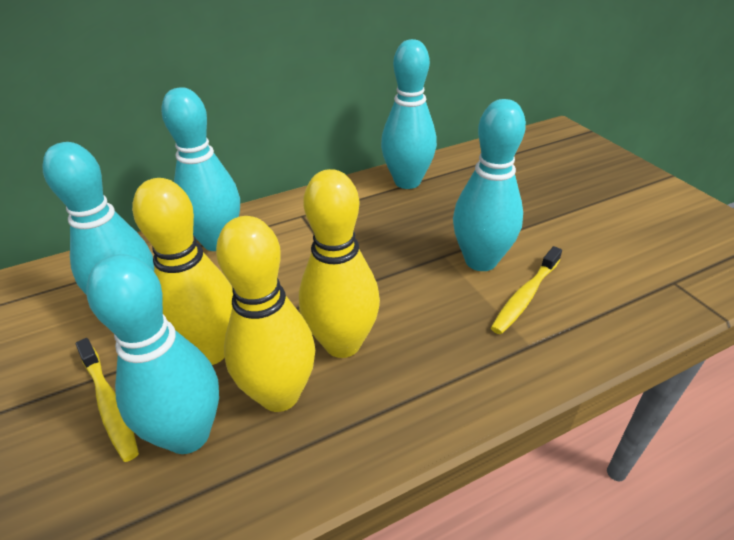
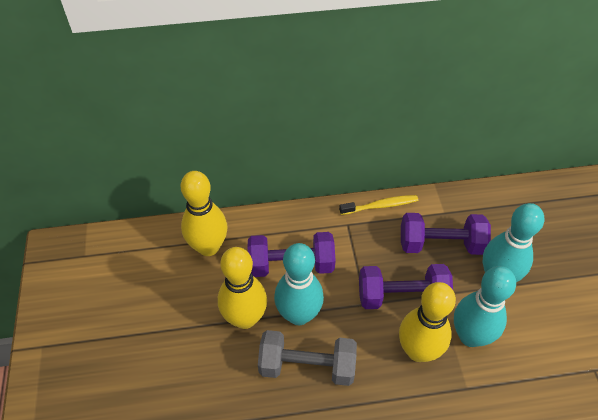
grey dumbbell: 0 -> 1
purple dumbbell: 0 -> 3
turquoise bowling pin: 5 -> 3
yellow toothbrush: 2 -> 1

